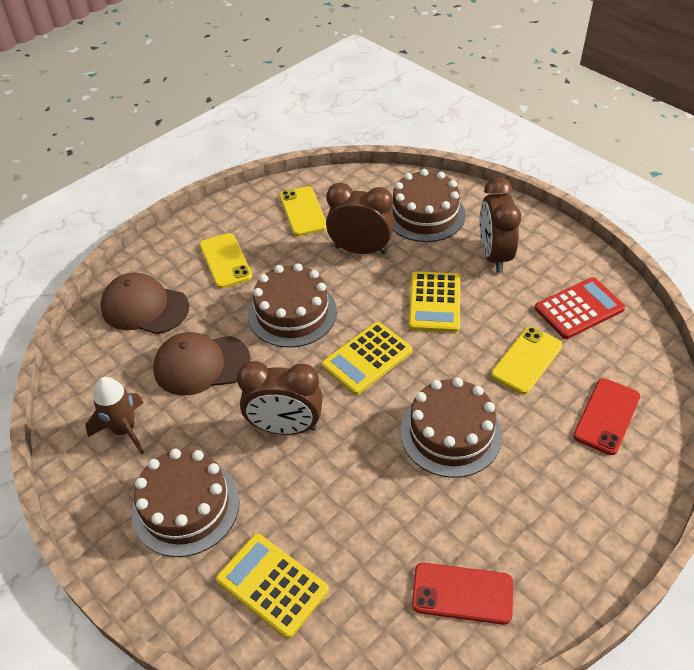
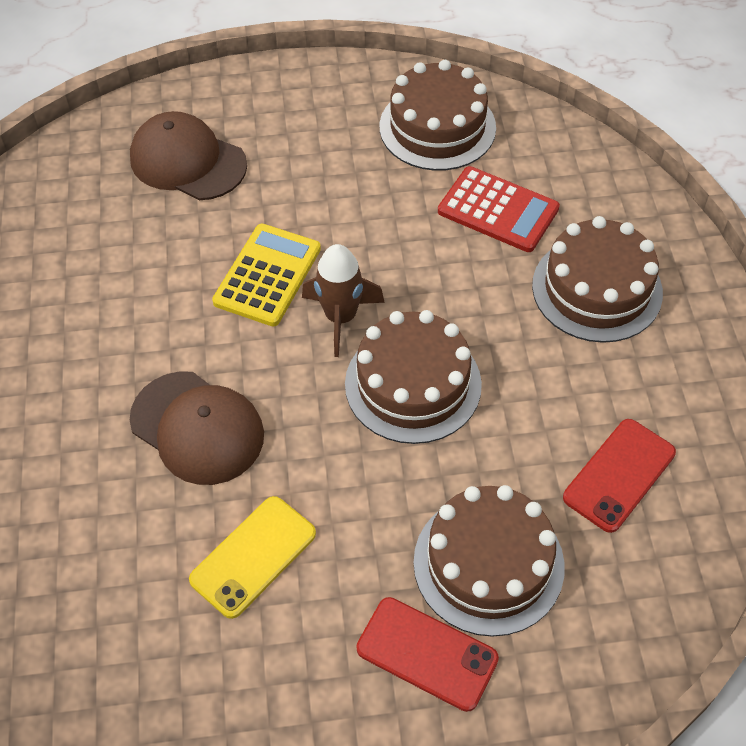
brown clock: 3 -> 0
yellow calculator: 3 -> 1
yellow phone: 3 -> 1

